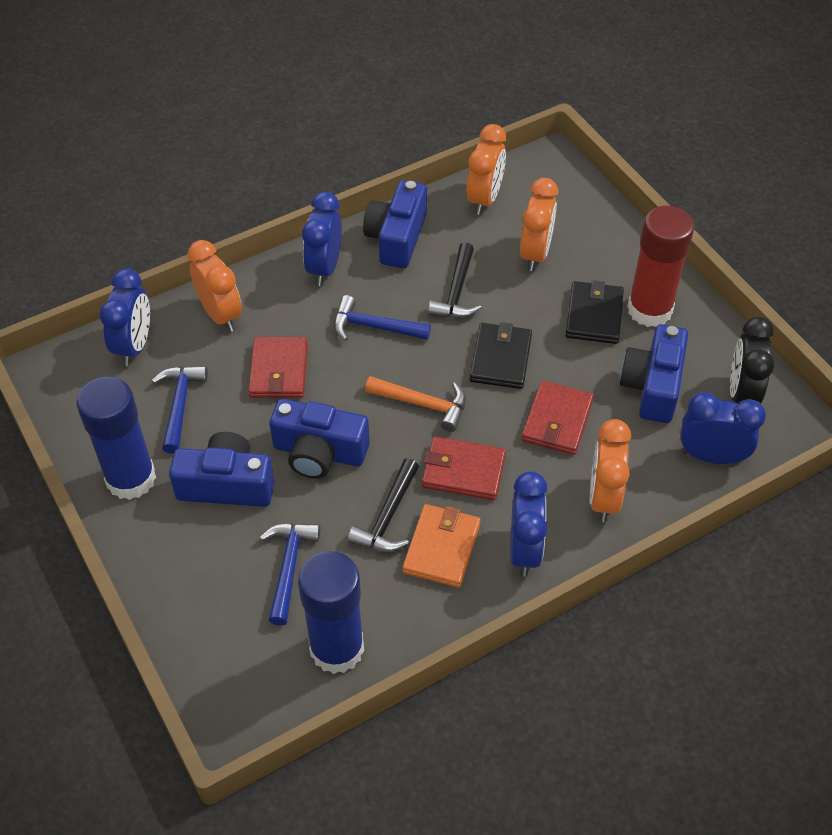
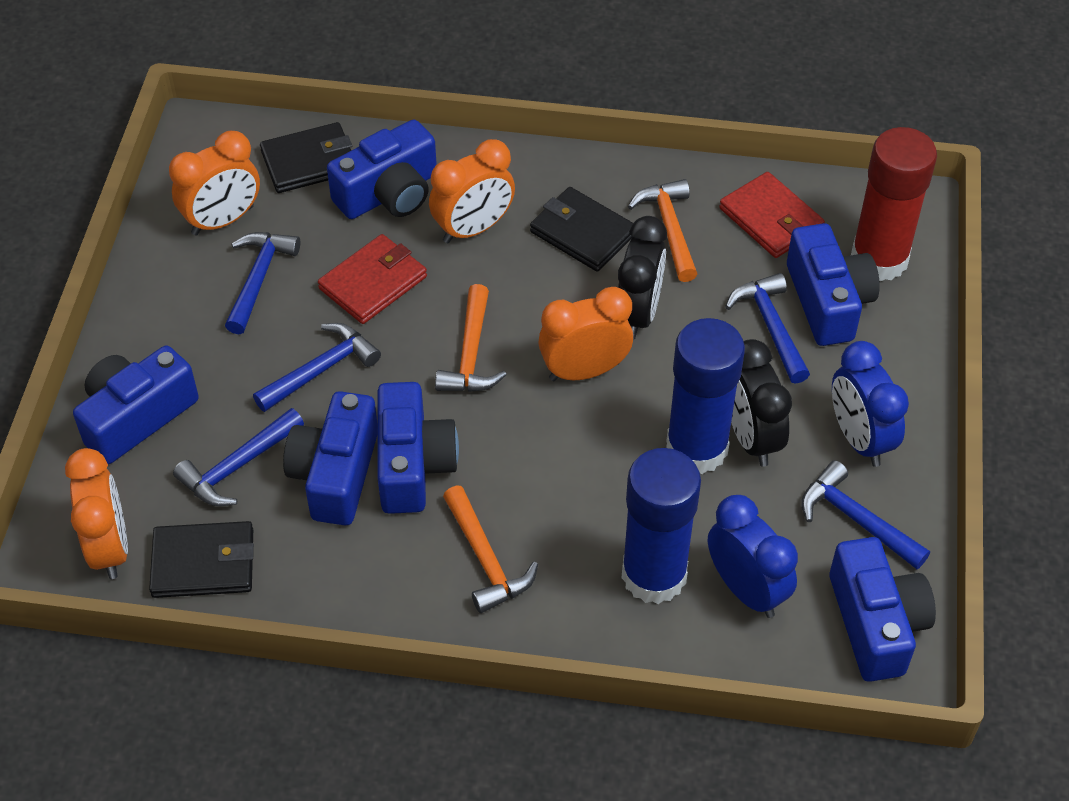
black clock: 1 -> 2
black hammer: 2 -> 0
black wallet: 2 -> 3
blue camera: 4 -> 6
blue clock: 4 -> 2
blue hammer: 3 -> 5
orange hammer: 1 -> 3
orange wallet: 1 -> 0
red wallet: 3 -> 2

